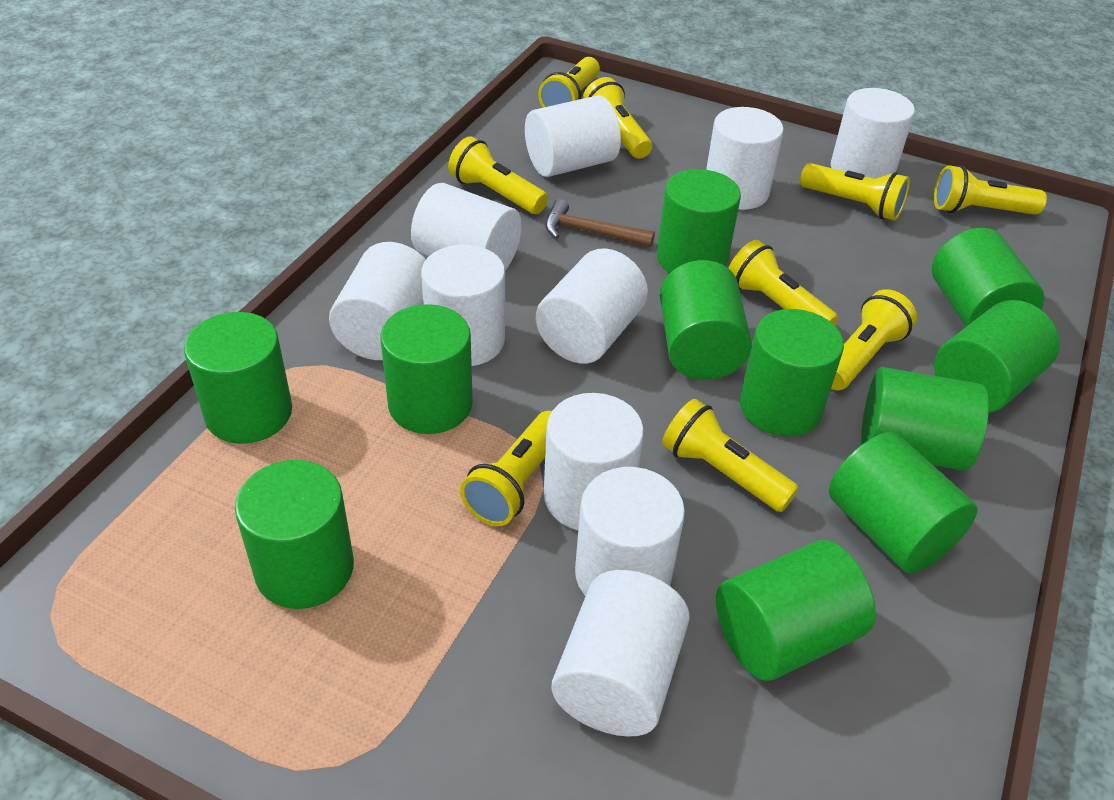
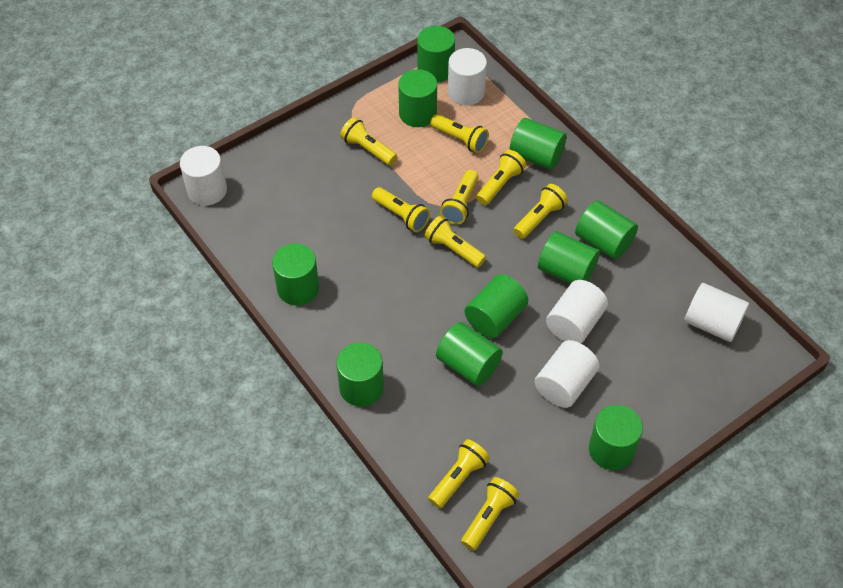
brown hammer: 1 -> 0
green cylinder: 11 -> 10
white cylinder: 10 -> 5

